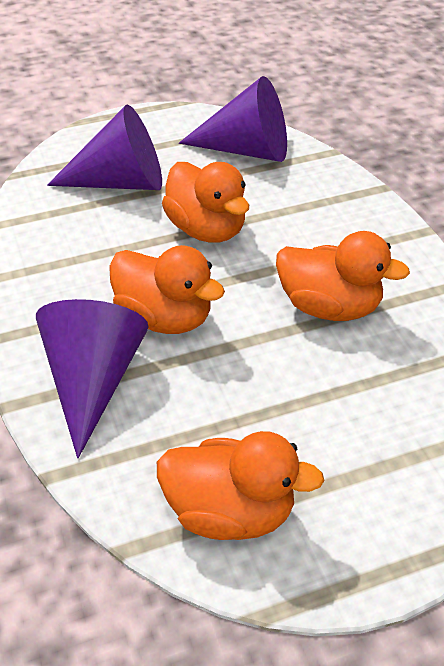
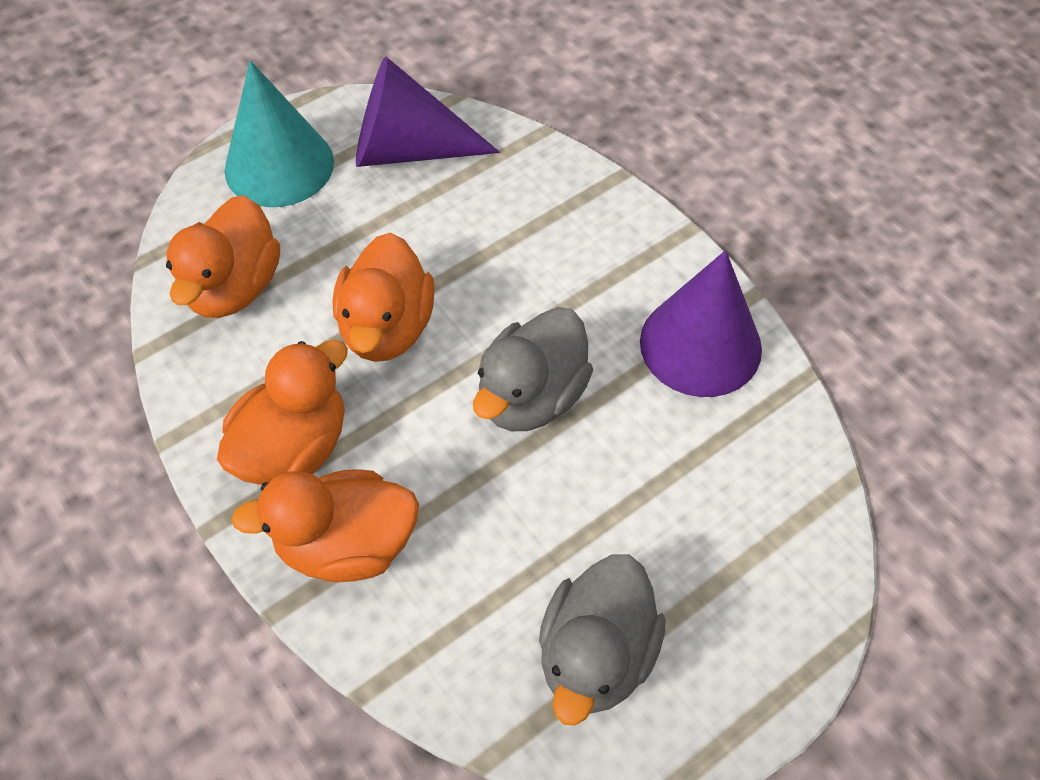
grey duck: 0 -> 2
purple cone: 3 -> 2
turquoise cone: 0 -> 1

